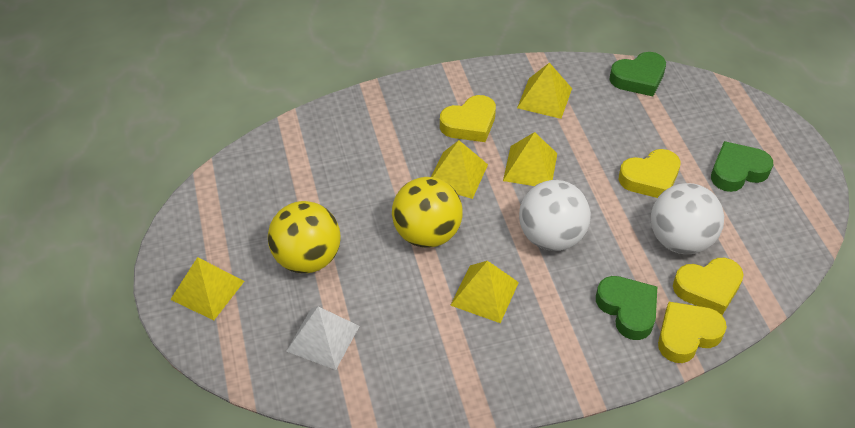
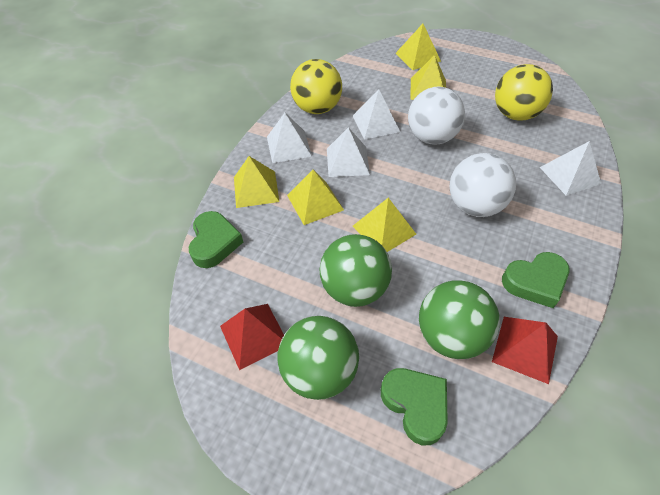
green ball: 0 -> 3
red pyramid: 0 -> 2
white pyramid: 1 -> 4
yellow heart: 4 -> 0

